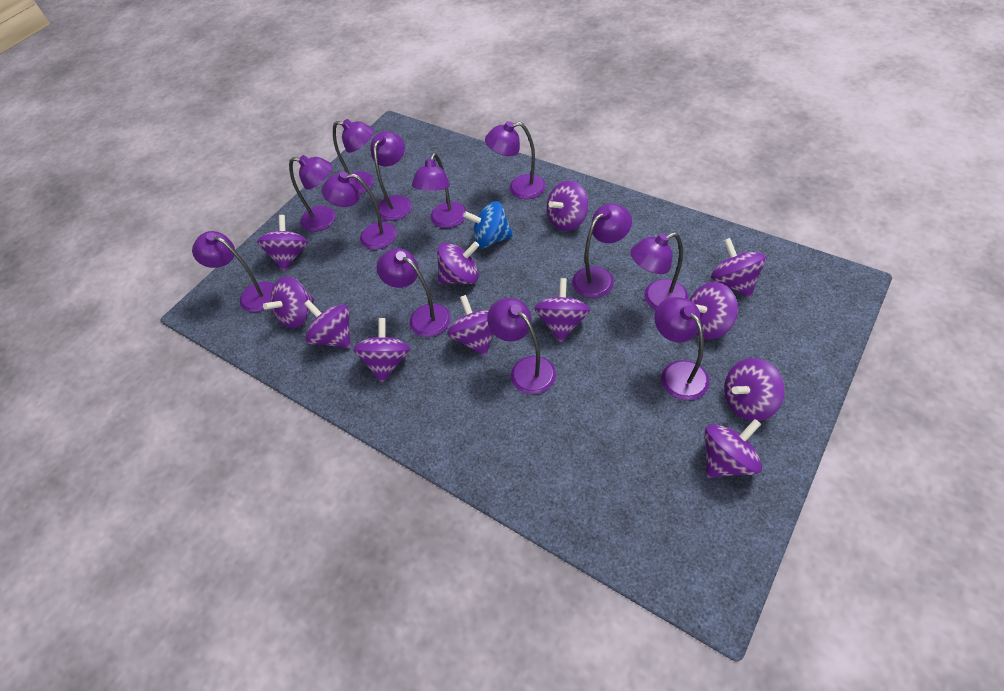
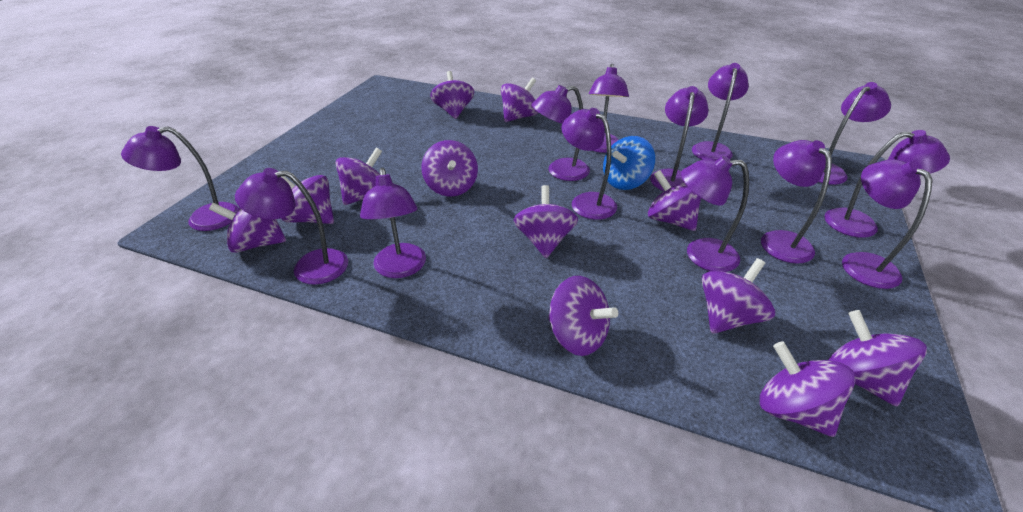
purple lamp: 12 -> 13

